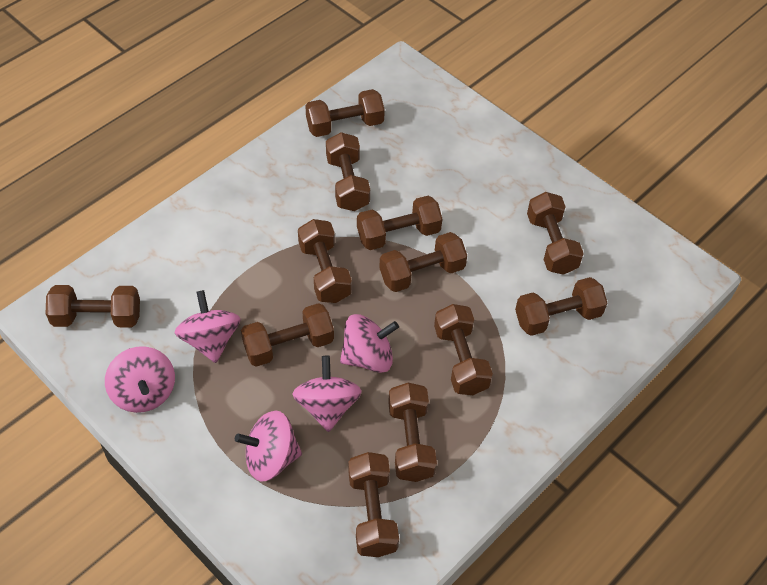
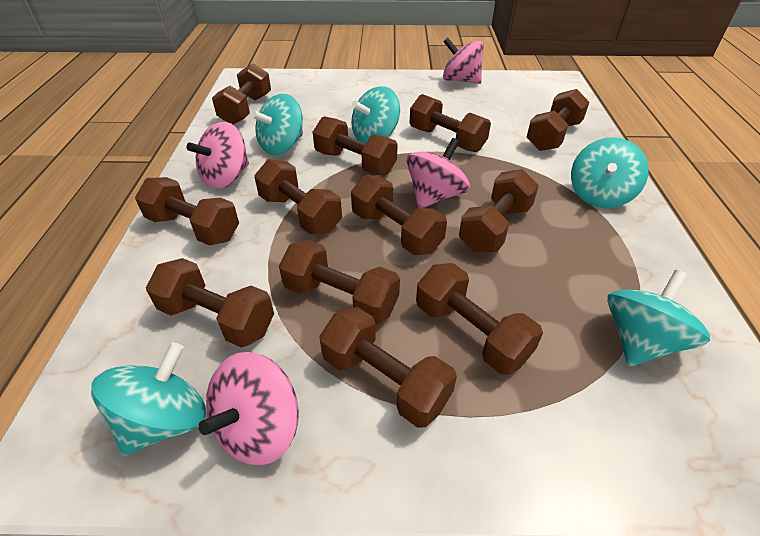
pink spinning top: 5 -> 4
turquoise spinning top: 0 -> 5

